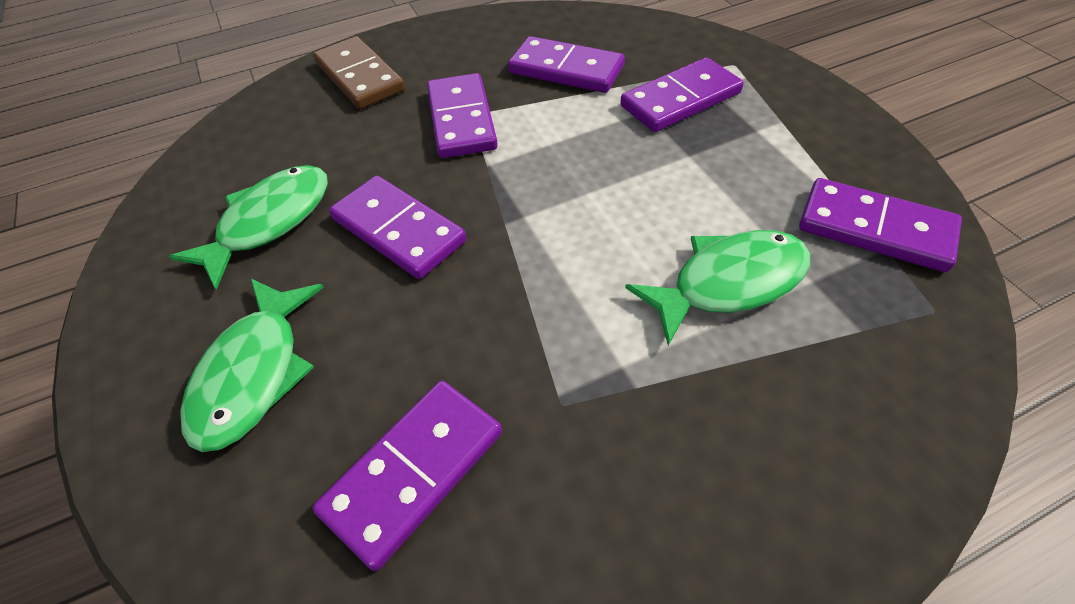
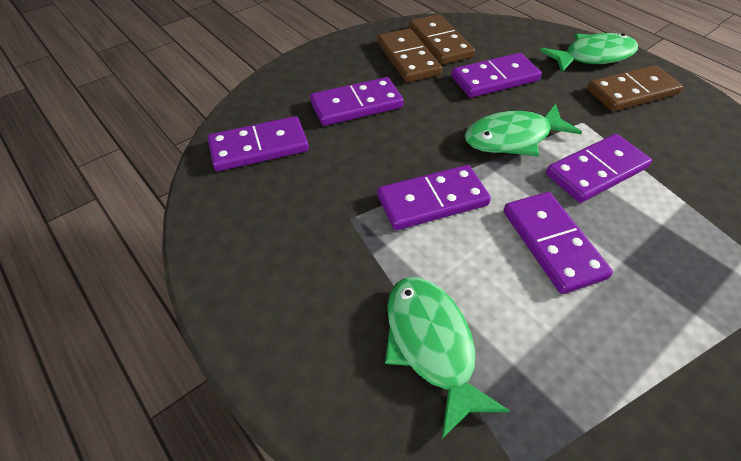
brown domino: 1 -> 3

